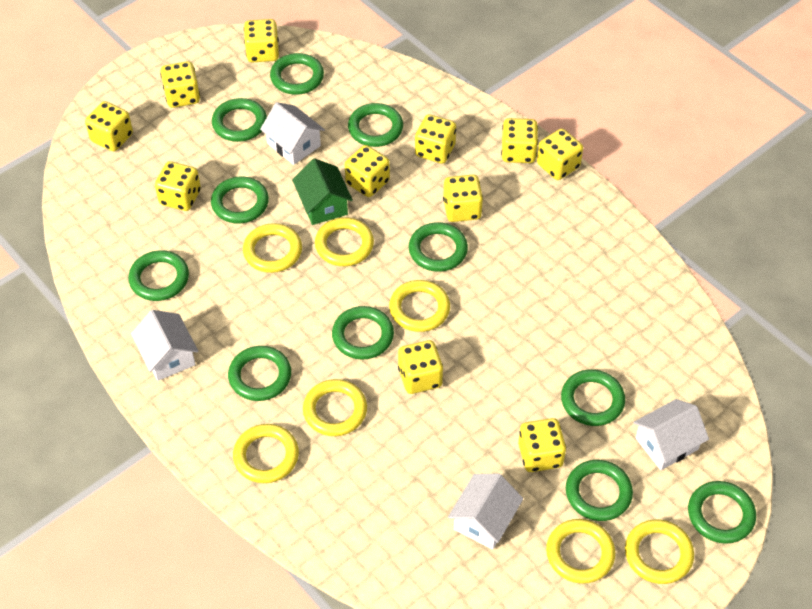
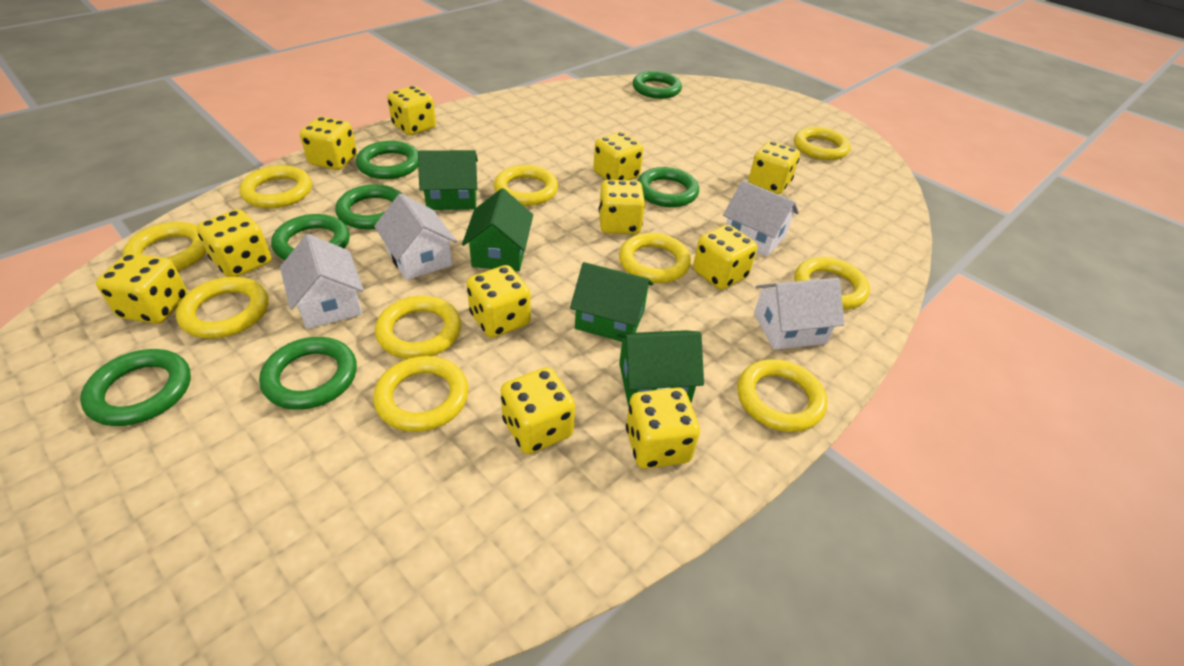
green house: 1 -> 4
green ring: 11 -> 7
yellow ring: 7 -> 10

